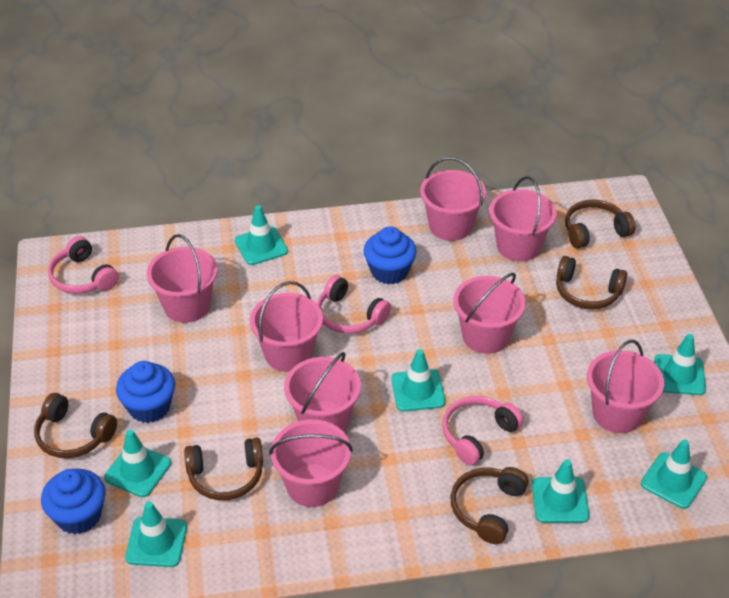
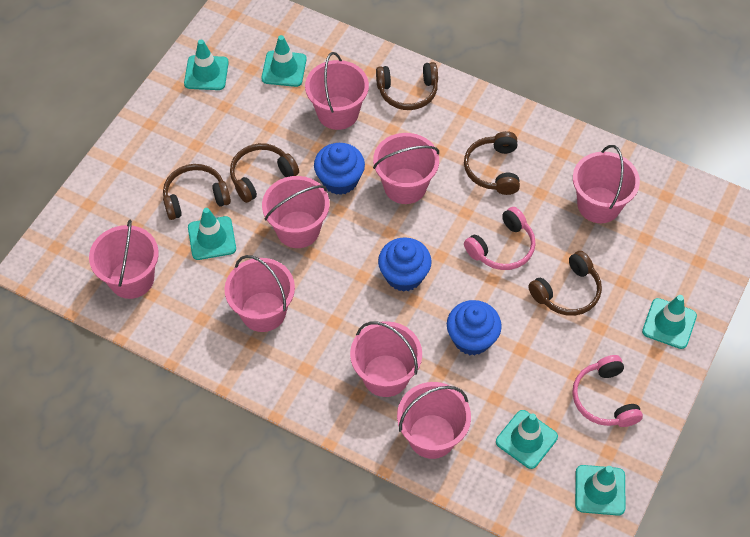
pink headphones: 3 -> 2
turquoise traffic cone: 7 -> 6

